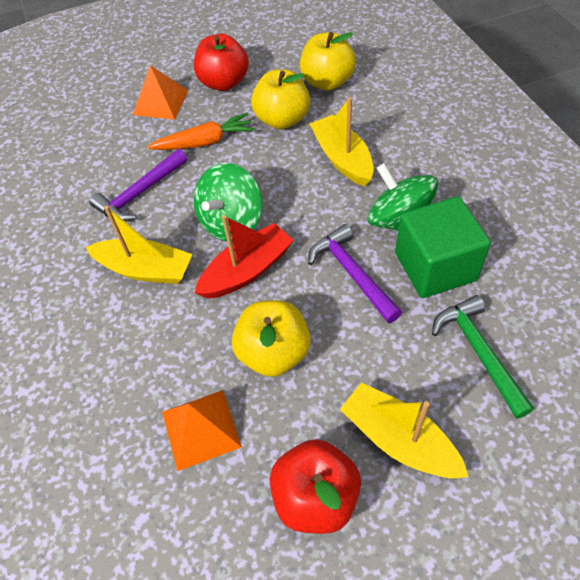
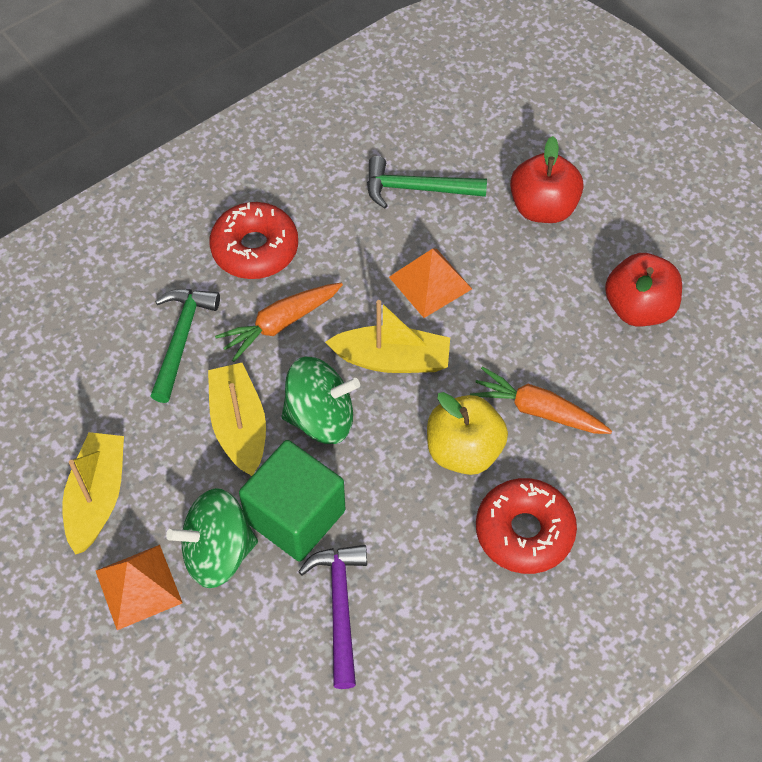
green hammer: 1 -> 2
orange carrot: 1 -> 2
purple hammer: 2 -> 1
red boat: 1 -> 0
red donut: 0 -> 2
yellow apple: 3 -> 1

